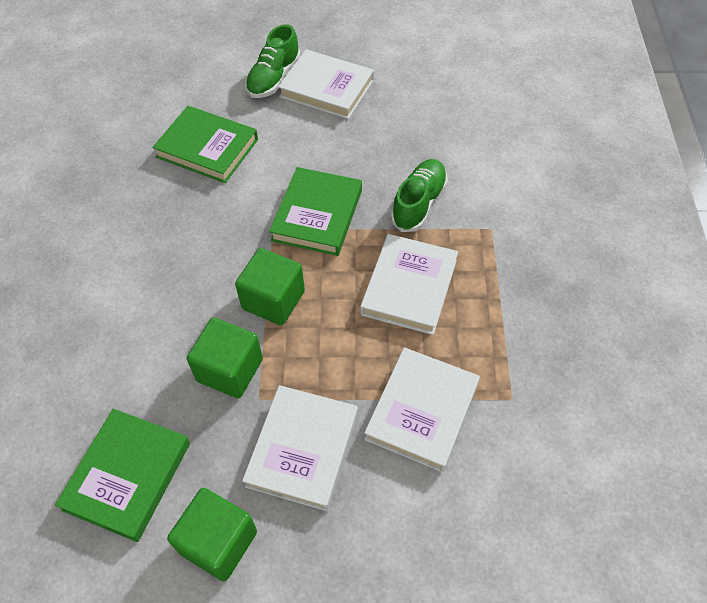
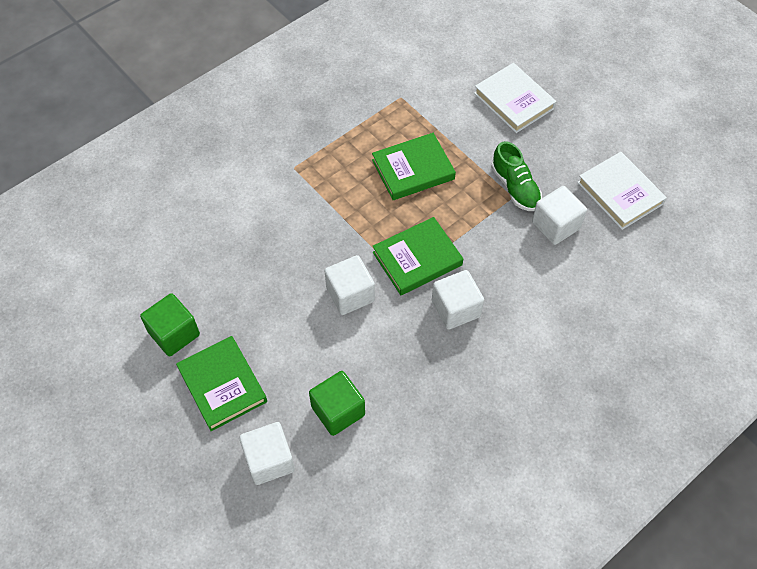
green cube: 3 -> 2
green shoe: 2 -> 1
white book: 4 -> 2
white cube: 0 -> 4

